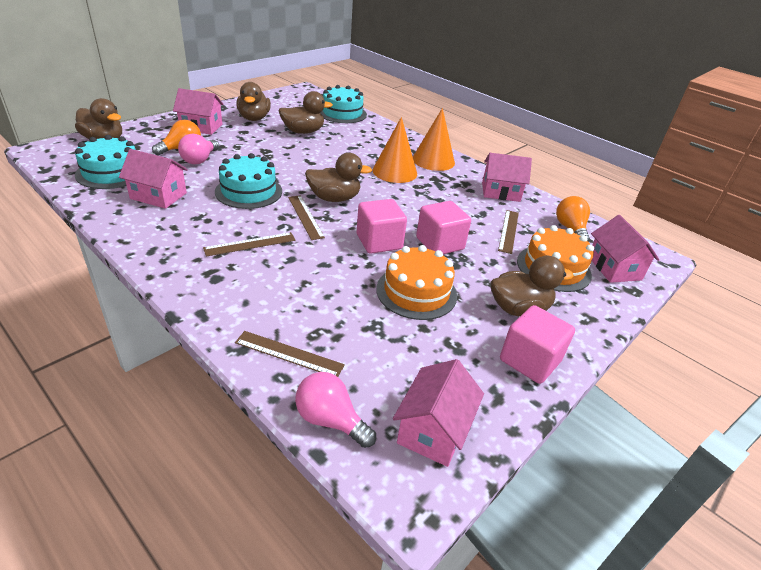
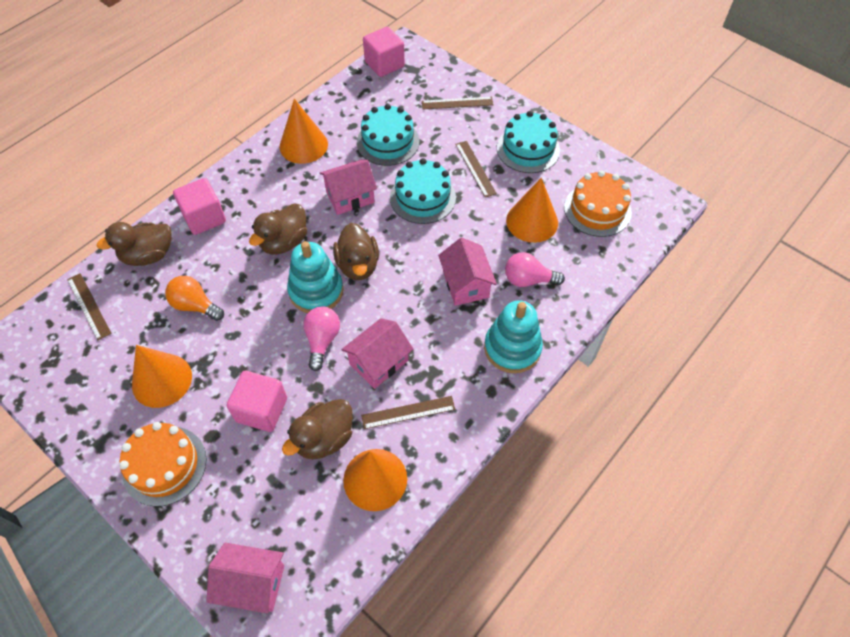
brown duck: 5 -> 4
orange cone: 2 -> 4
orange light bulb: 2 -> 1
pink house: 5 -> 4
turquoise stacking toy: 0 -> 2

